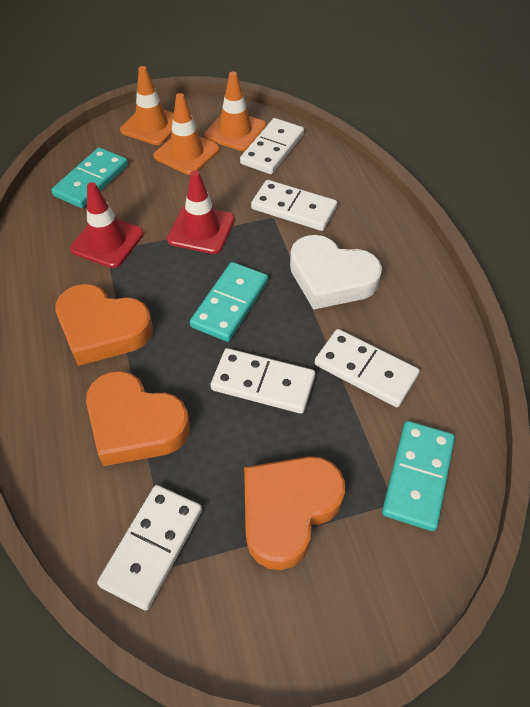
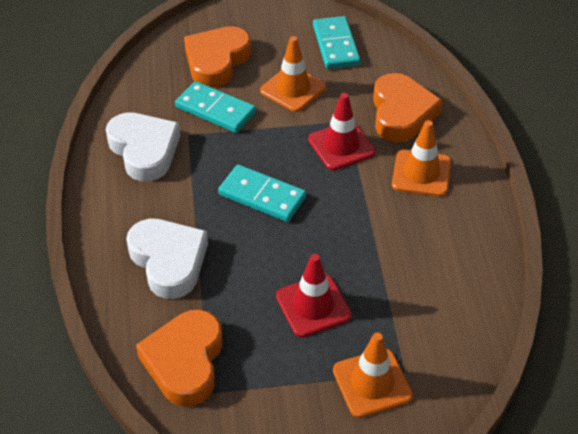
white domino: 5 -> 0
white heart: 1 -> 2

